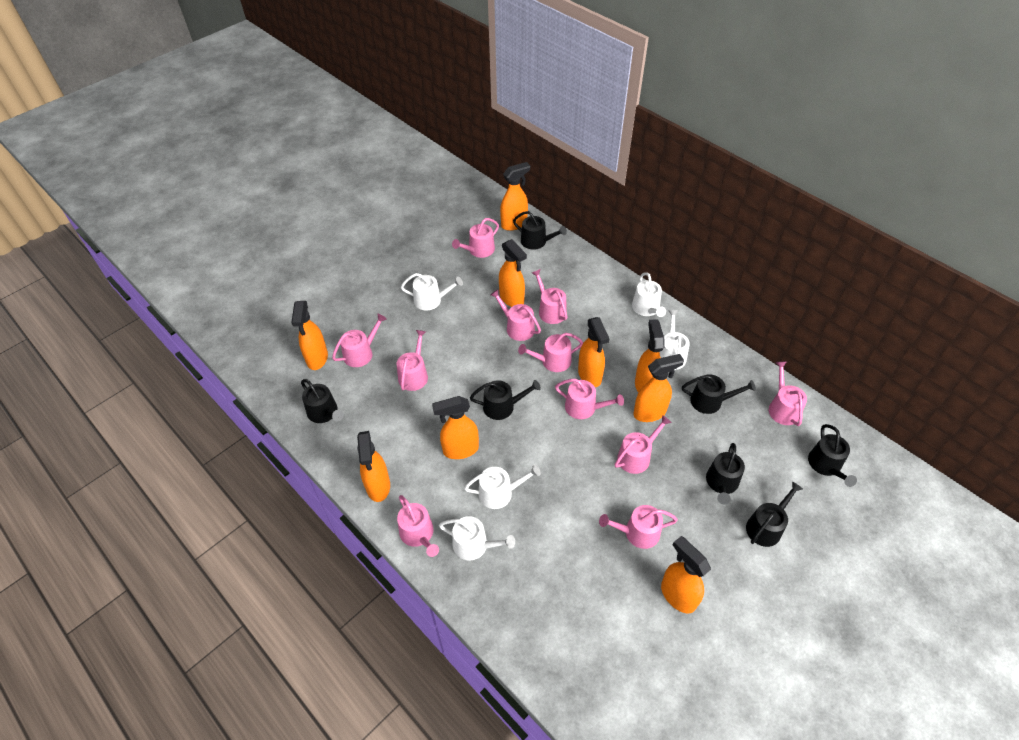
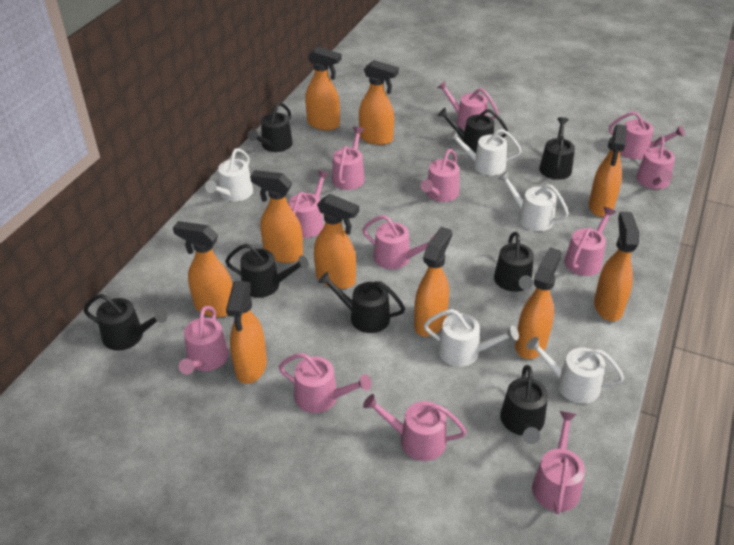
black watering can: 7 -> 8
orange spray bottle: 9 -> 10
pink watering can: 11 -> 12

